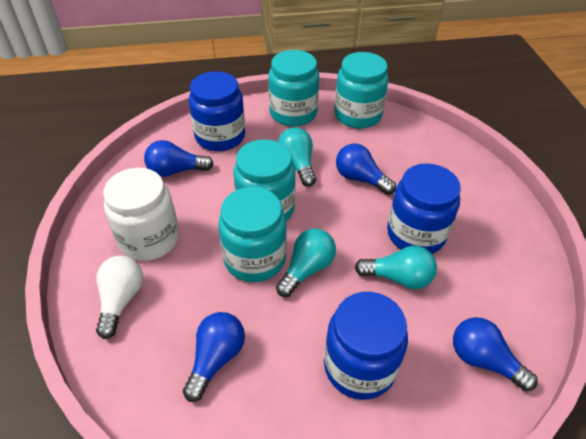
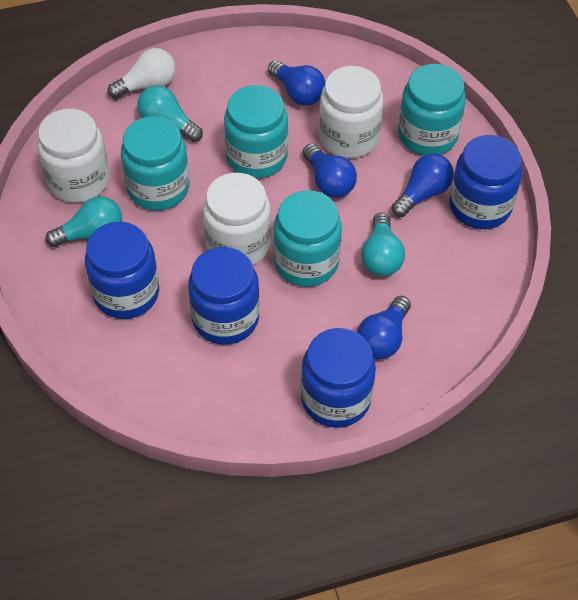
blue jar: 3 -> 4
white jar: 1 -> 3

